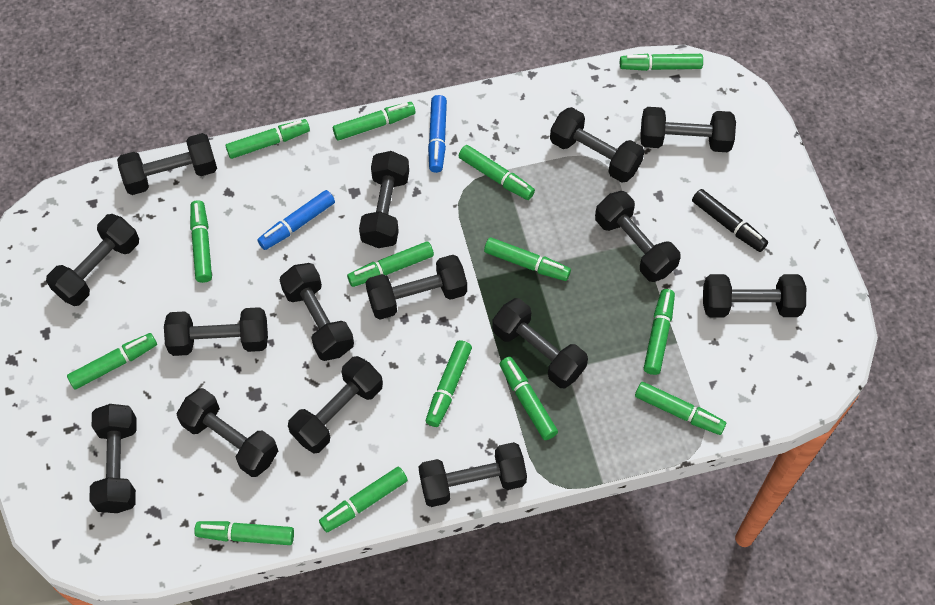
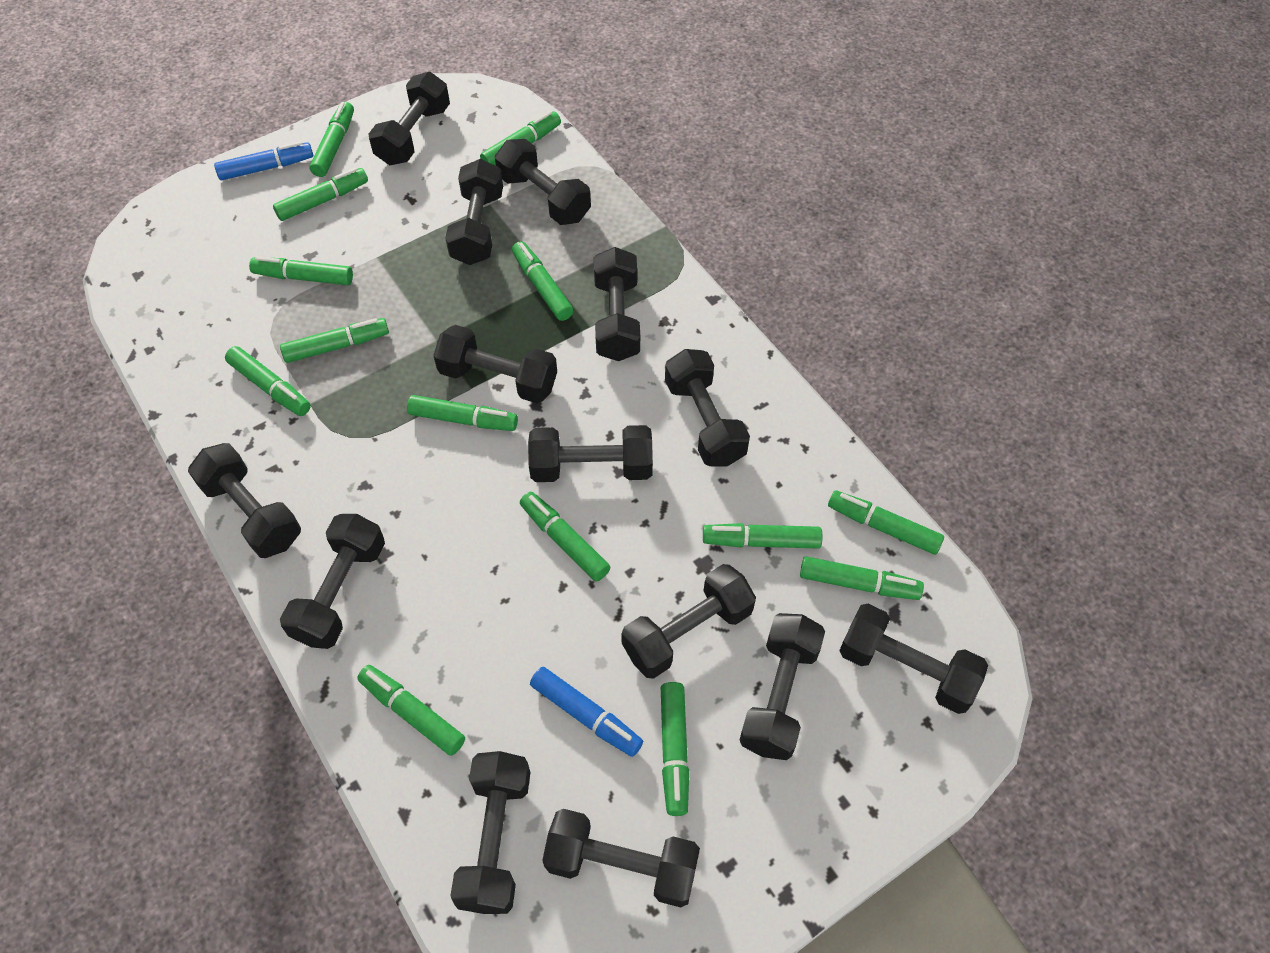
black dumbbell: 15 -> 14
black marker: 1 -> 0

